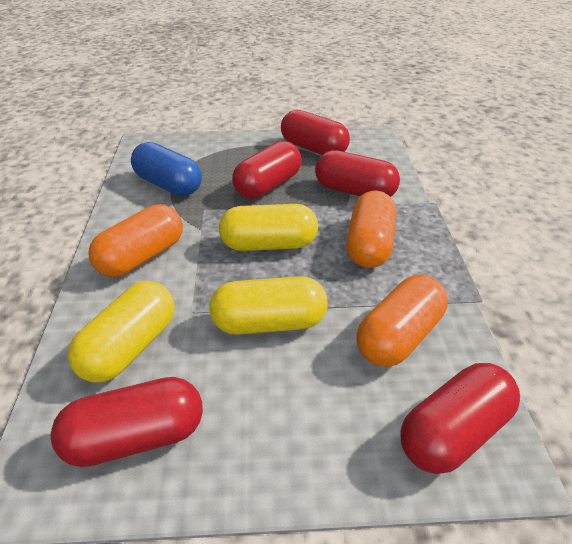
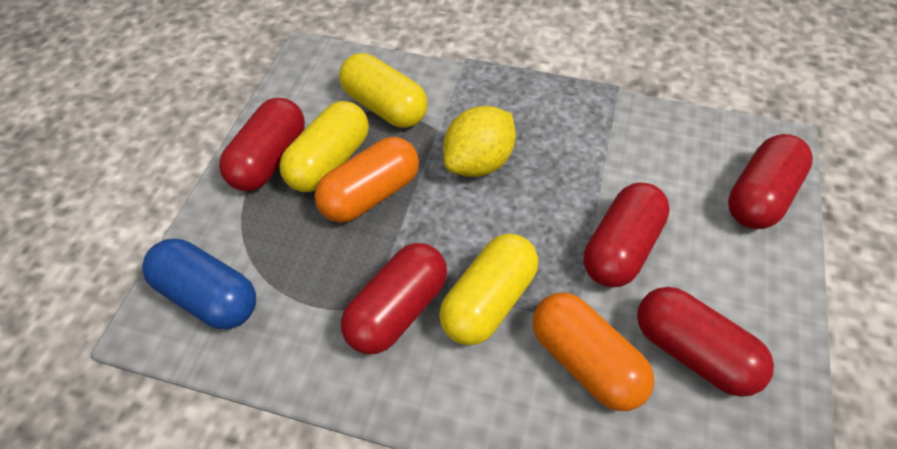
orange capsule: 3 -> 2
yellow lemon: 0 -> 1

